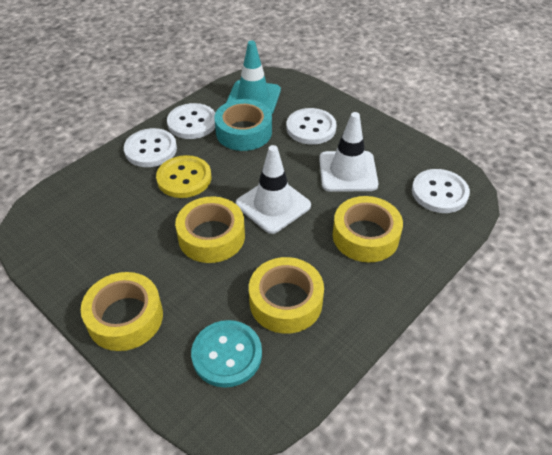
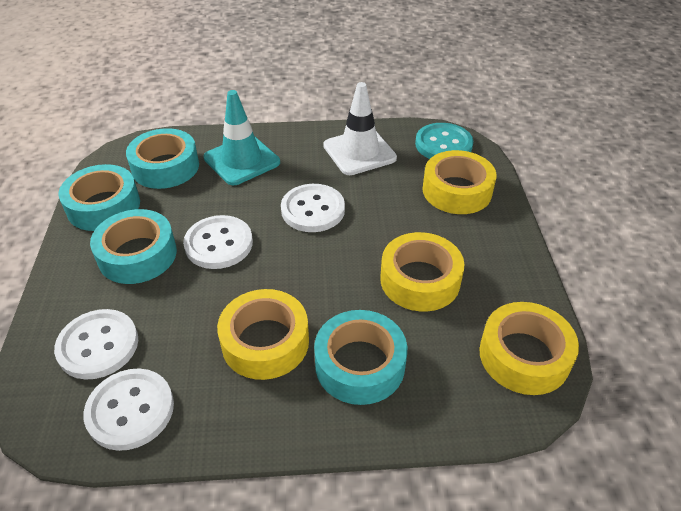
turquoise tape: 1 -> 4
white traffic cone: 2 -> 1
yellow button: 1 -> 0

